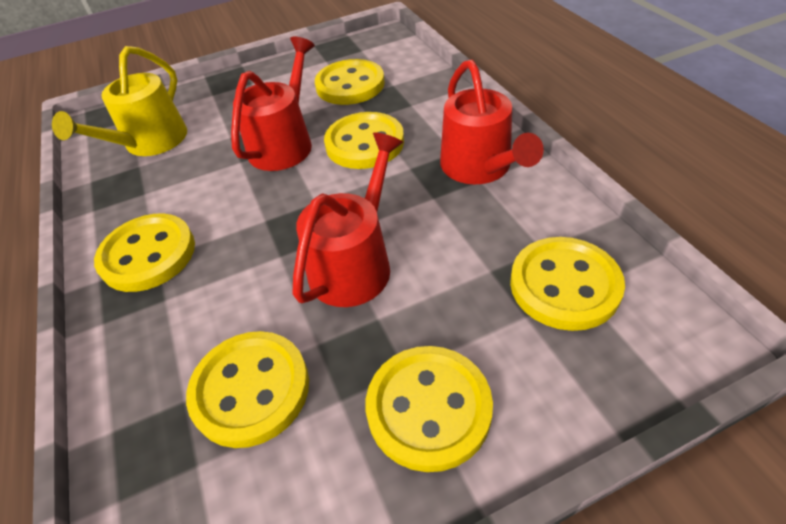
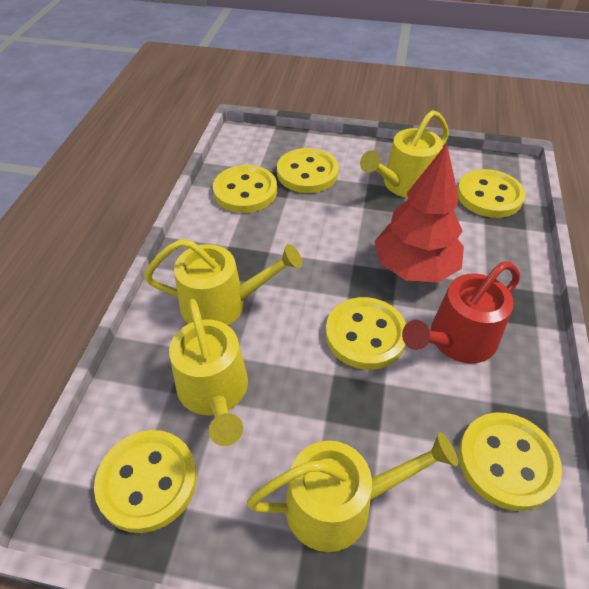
red tree: 0 -> 1
red watering can: 3 -> 1
yellow watering can: 1 -> 4

